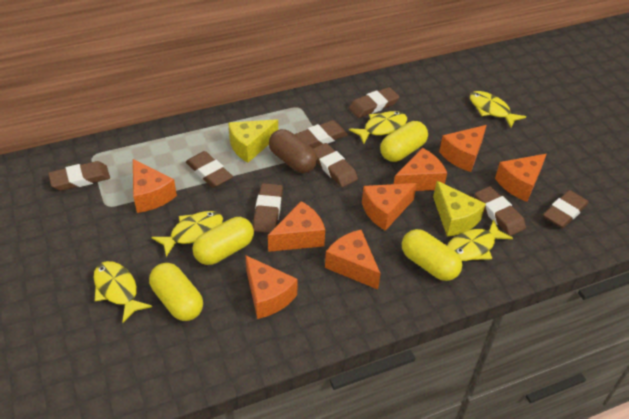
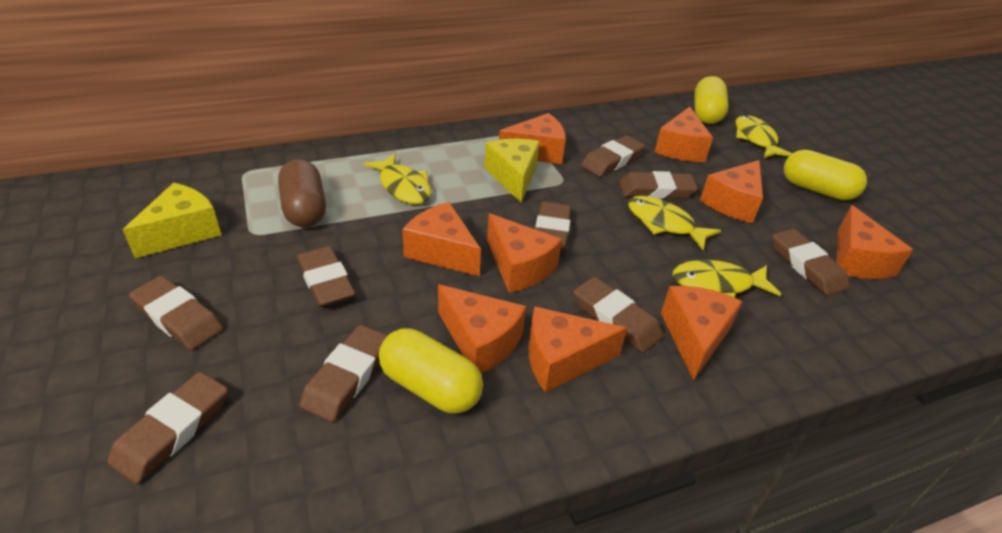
brown eraser: 8 -> 9
orange cheese: 8 -> 9
yellow capsule: 4 -> 3
yellow fish: 5 -> 4

